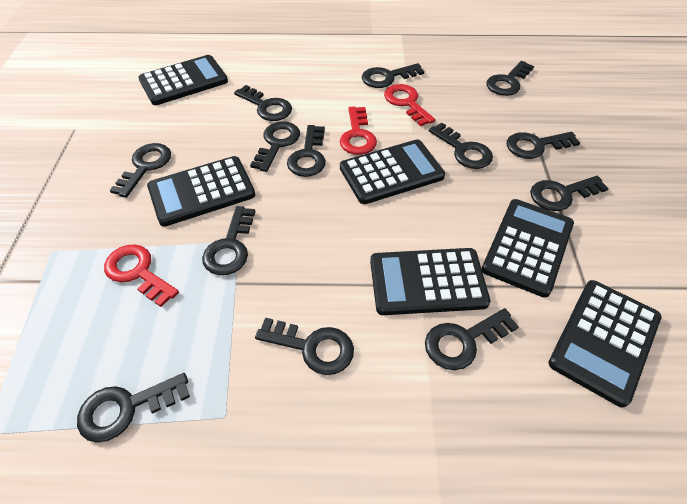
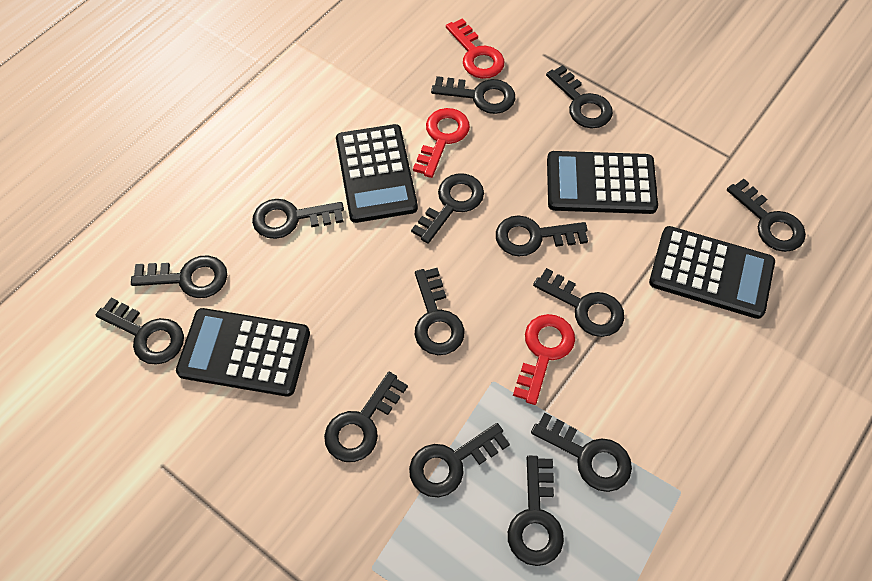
black calculator: 6 -> 4
black key: 13 -> 14

